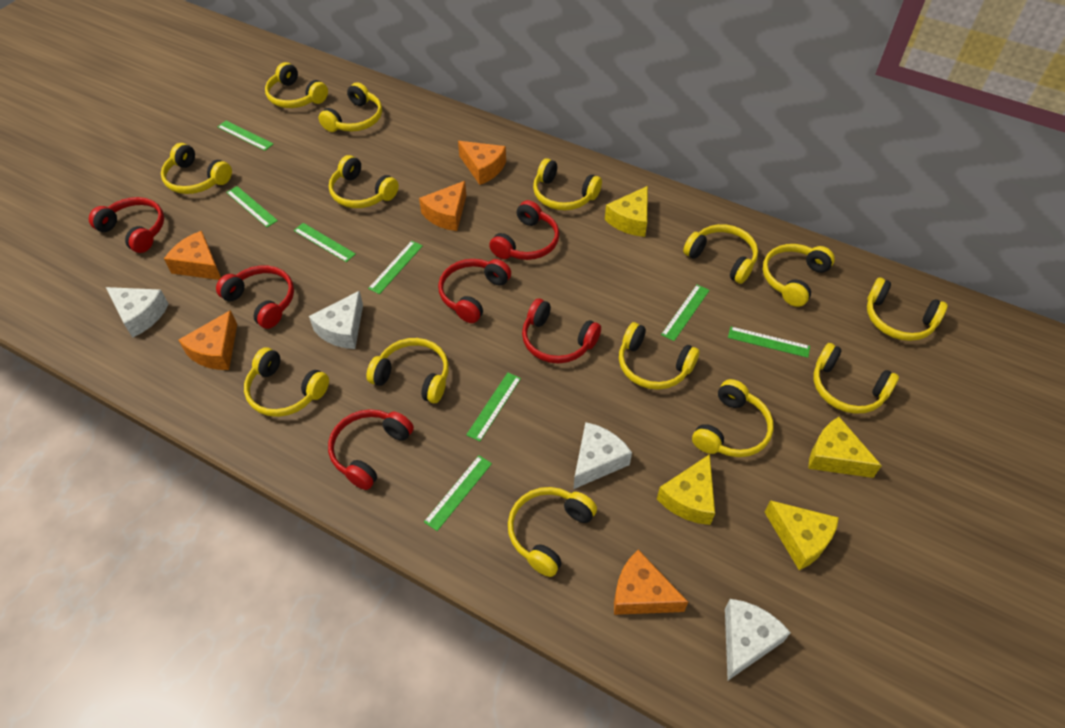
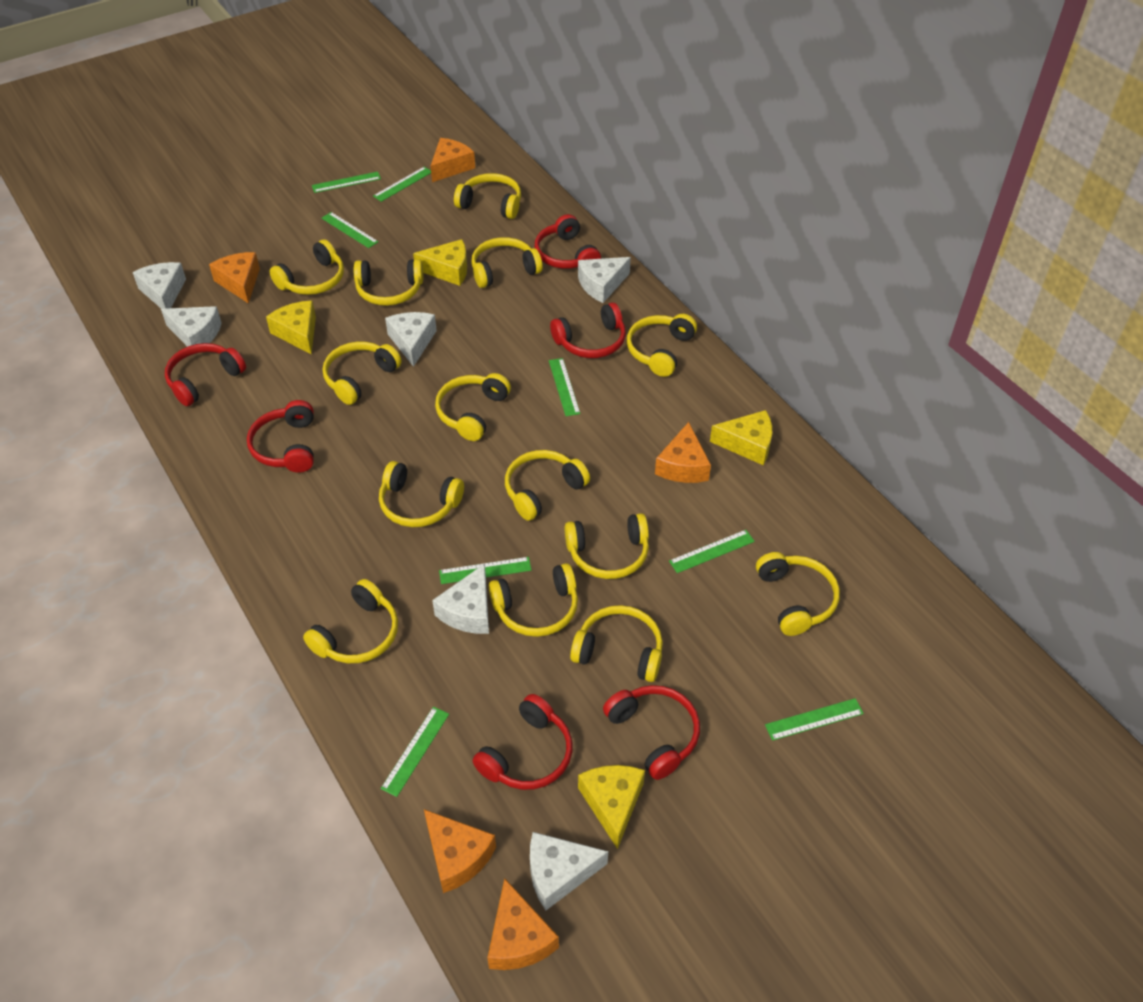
white cheese: 4 -> 6

